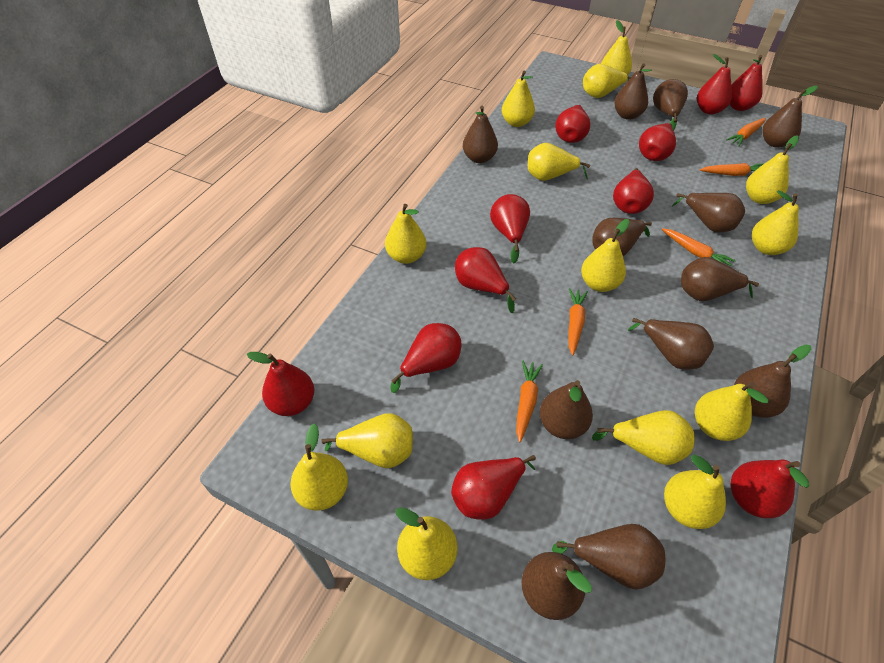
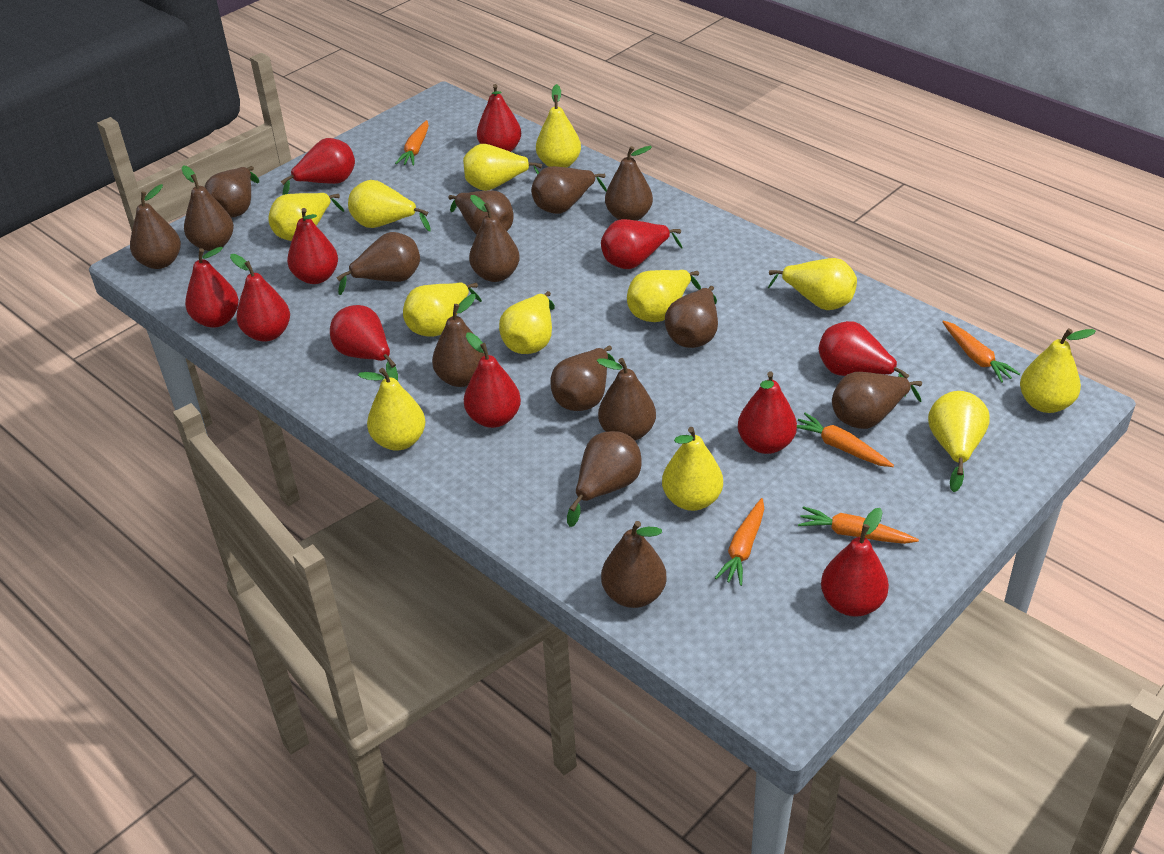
brown pear: 12 -> 15
yellow pear: 14 -> 12

